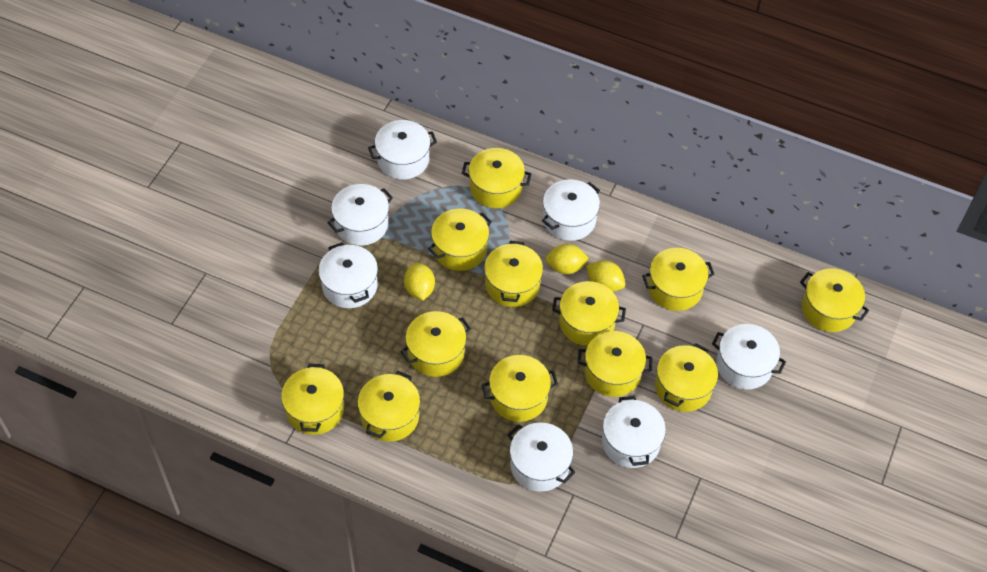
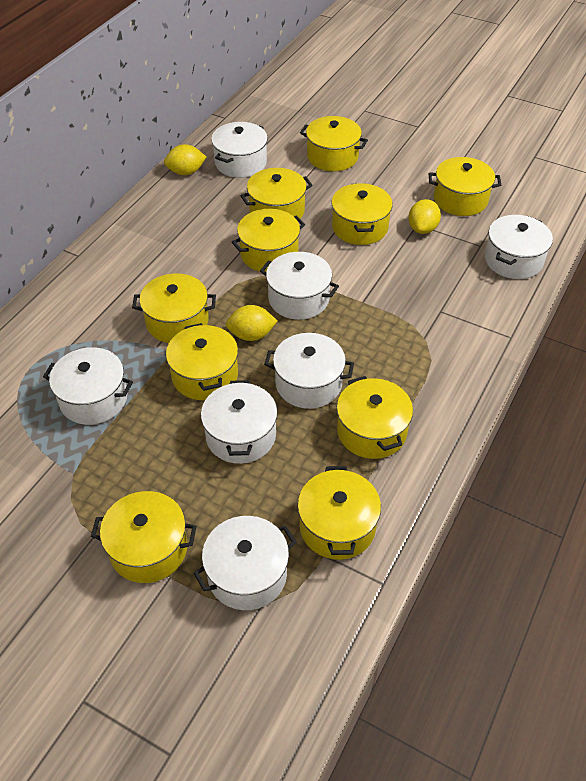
yellow pot: 12 -> 10

